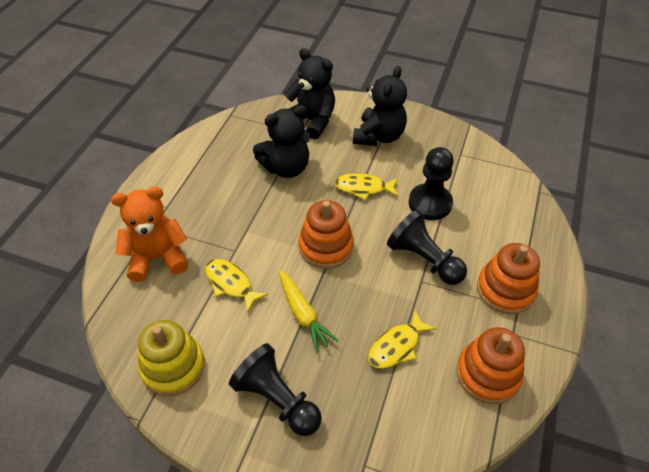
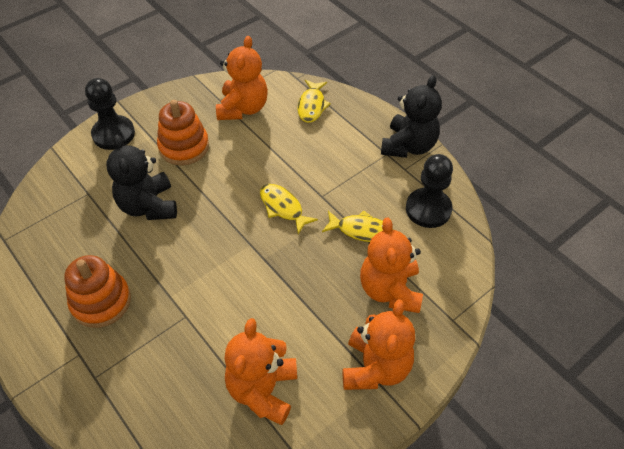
black pawn: 3 -> 2
black teddy bear: 3 -> 2
orange stacking toy: 3 -> 2
orange teddy bear: 1 -> 4
yellow carrot: 1 -> 0
yellow stacking toy: 1 -> 0

